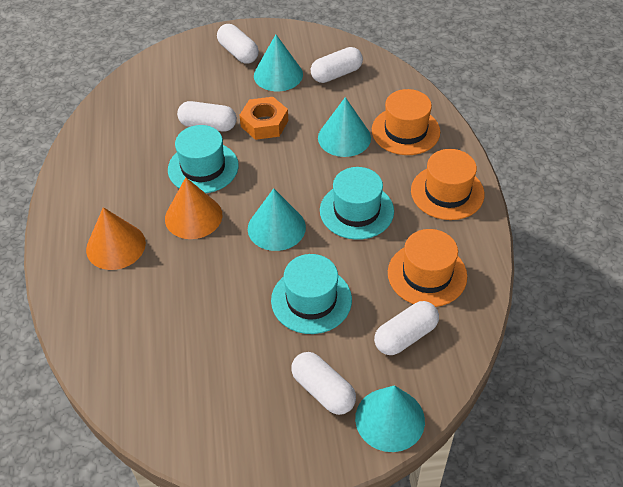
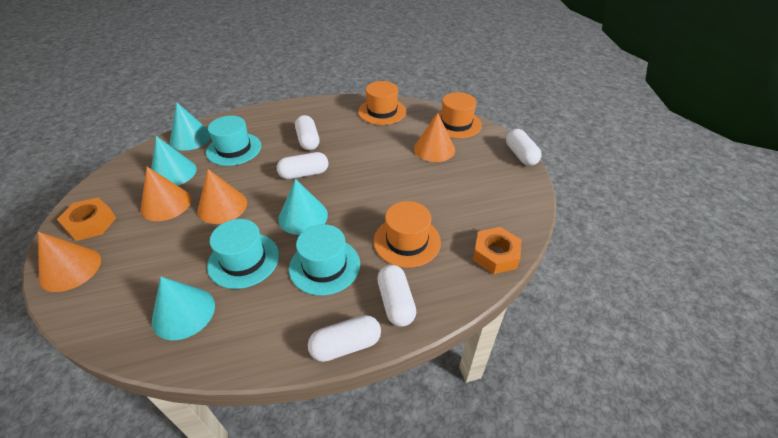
orange cone: 2 -> 4
orange nut: 1 -> 2

